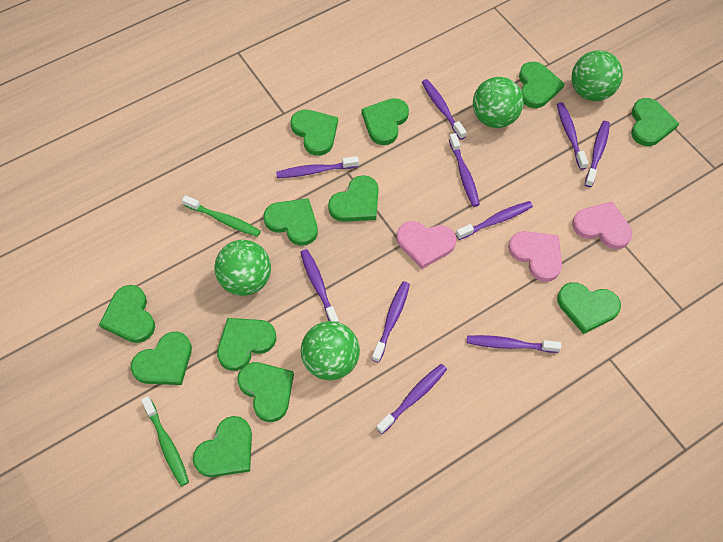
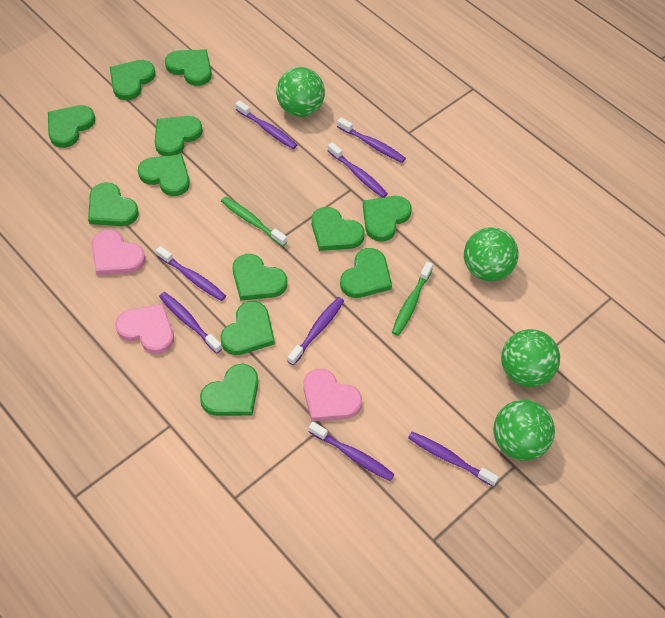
purple toothbrush: 10 -> 8

